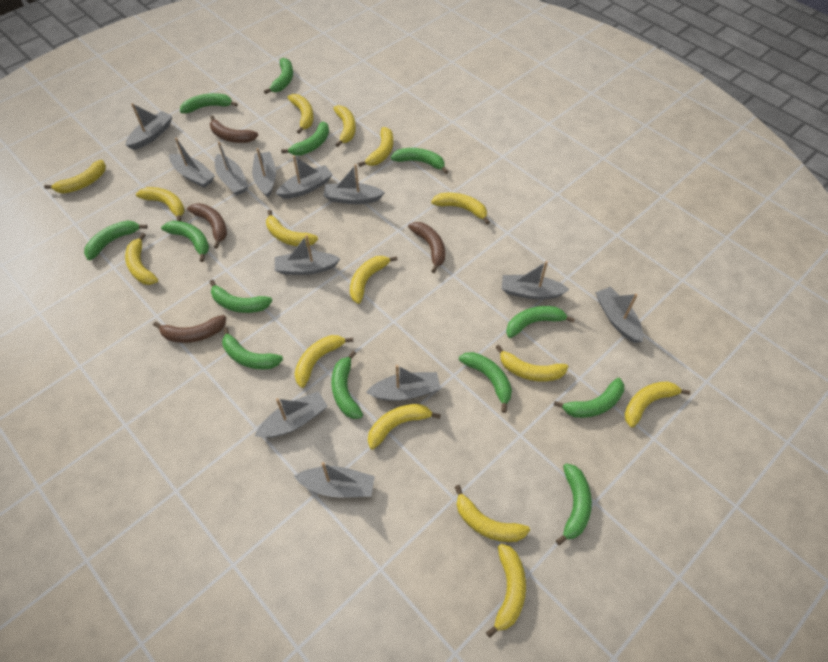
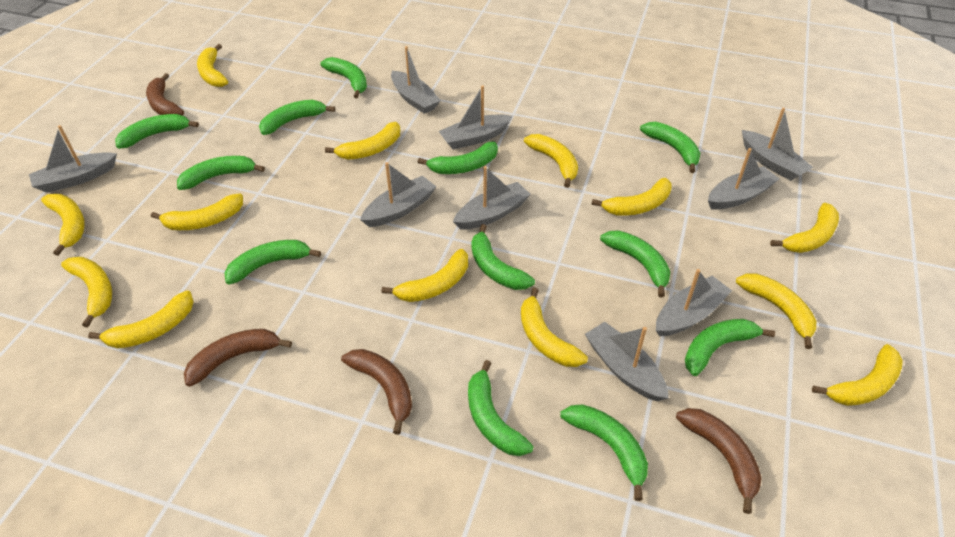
green banana: 13 -> 12
grey boat: 12 -> 9
yellow banana: 15 -> 13

